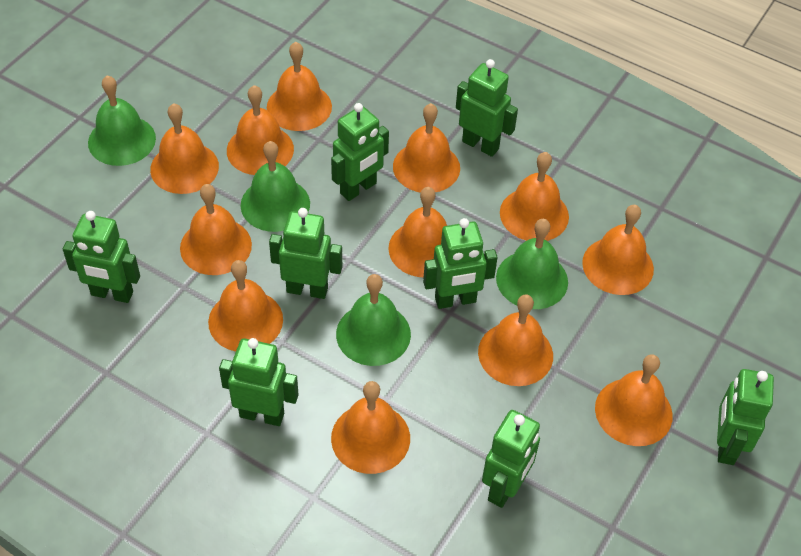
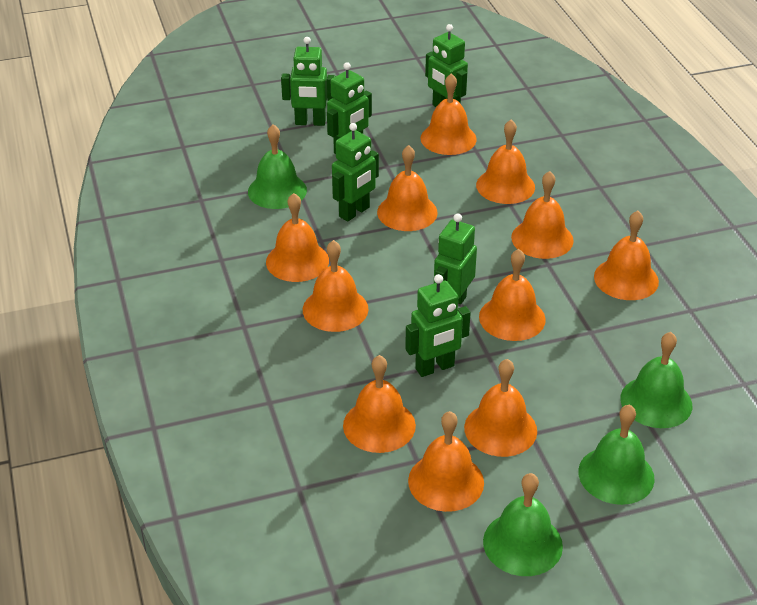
green robot: 8 -> 6
orange bell: 12 -> 11

